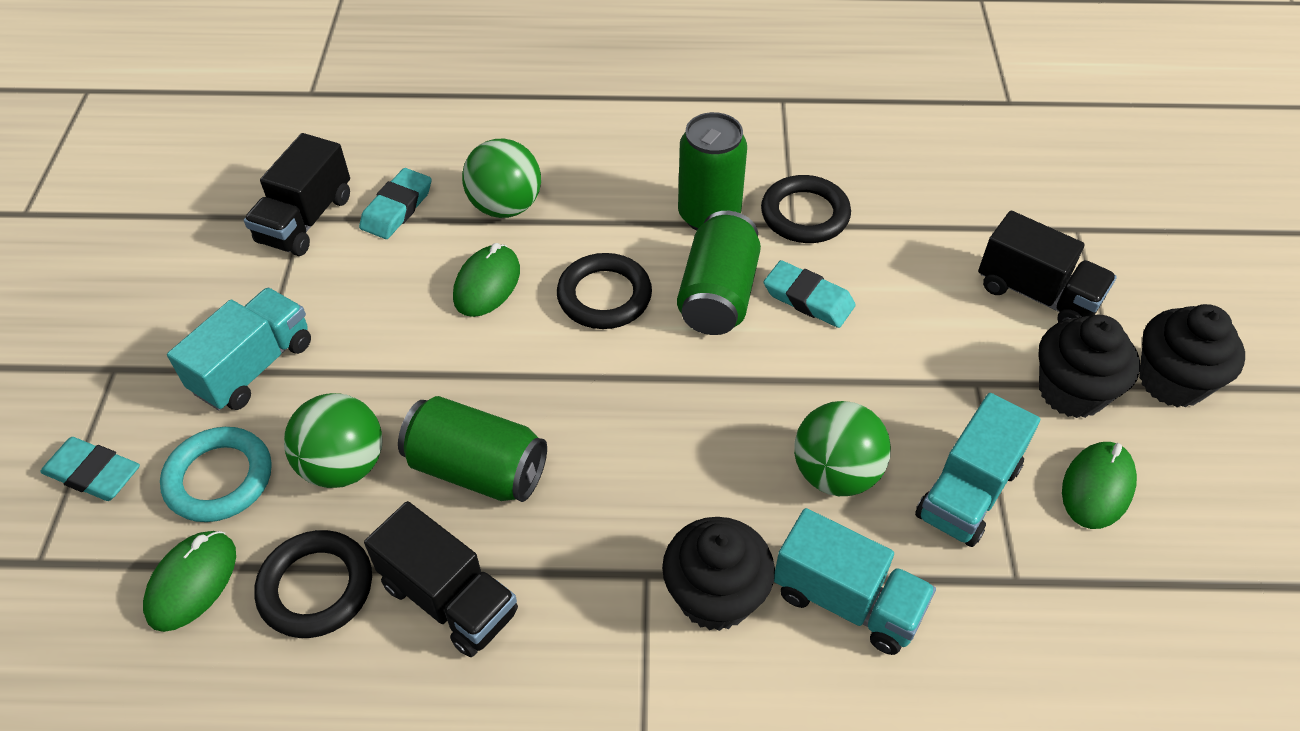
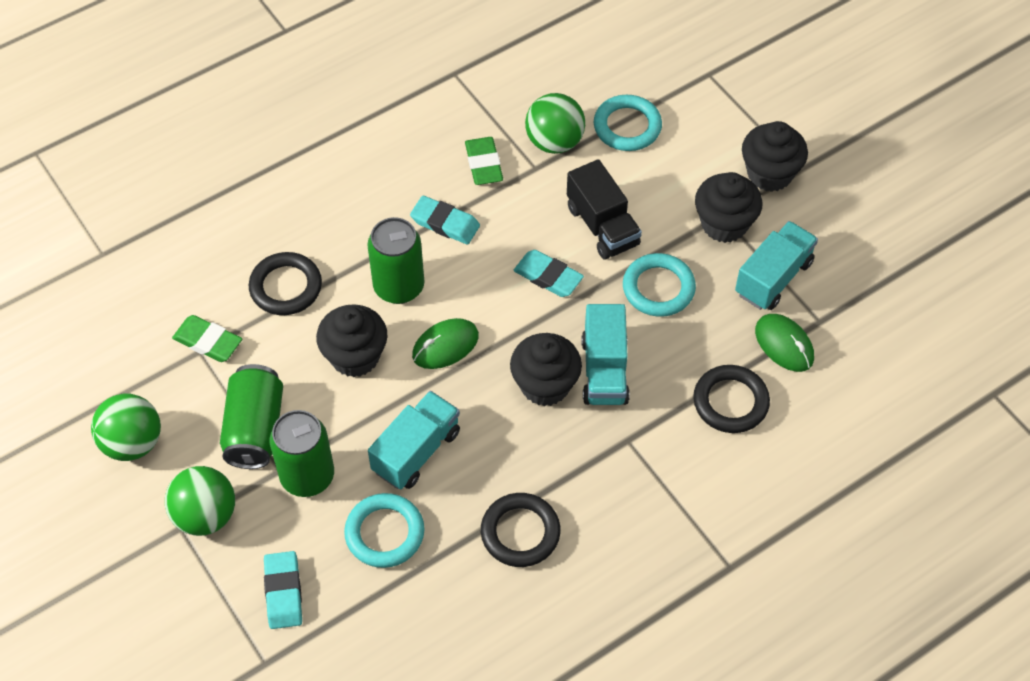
black cupcake: 3 -> 4
black truck: 3 -> 1
green eraser: 0 -> 2
green mouse: 3 -> 2
turquoise ring: 1 -> 3

